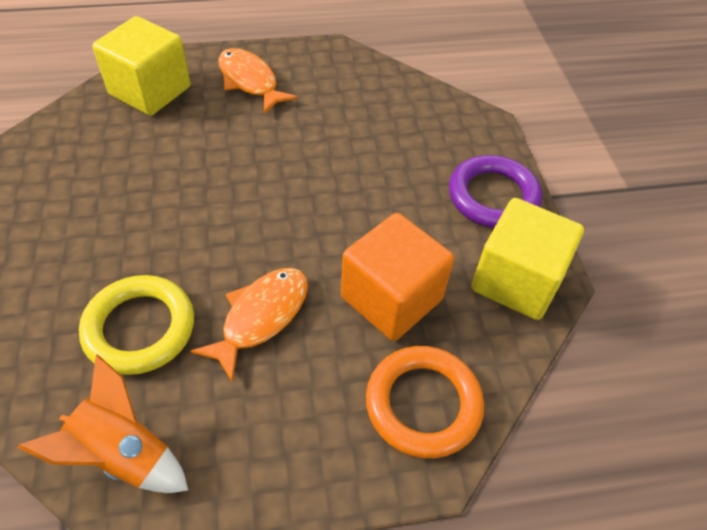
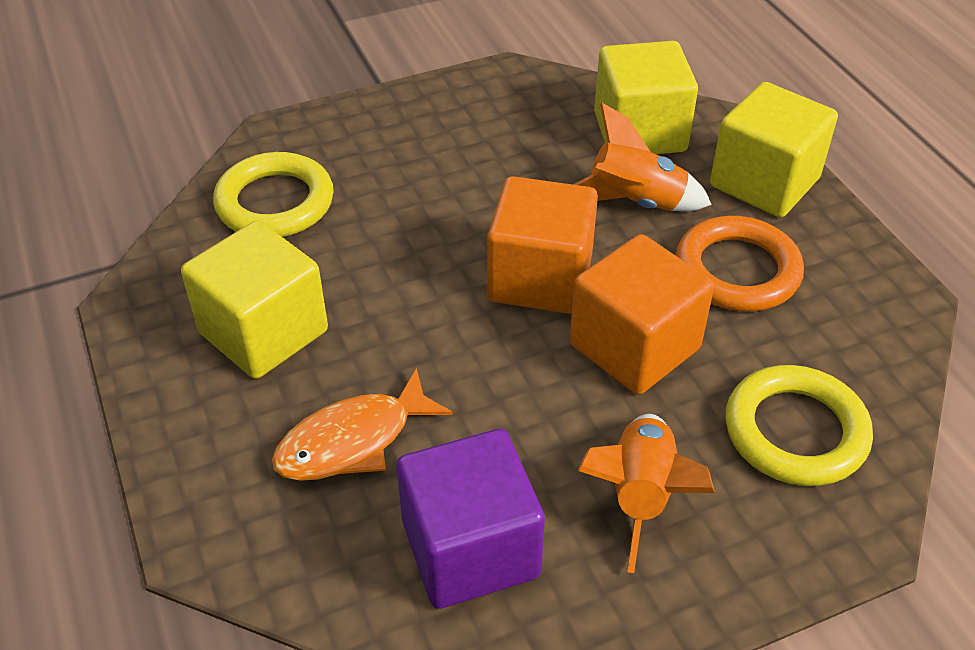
orange cube: 1 -> 2
orange fish: 2 -> 1
orange rocket: 1 -> 2
purple cube: 0 -> 1
purple ring: 1 -> 0
yellow cube: 2 -> 3
yellow ring: 1 -> 2

